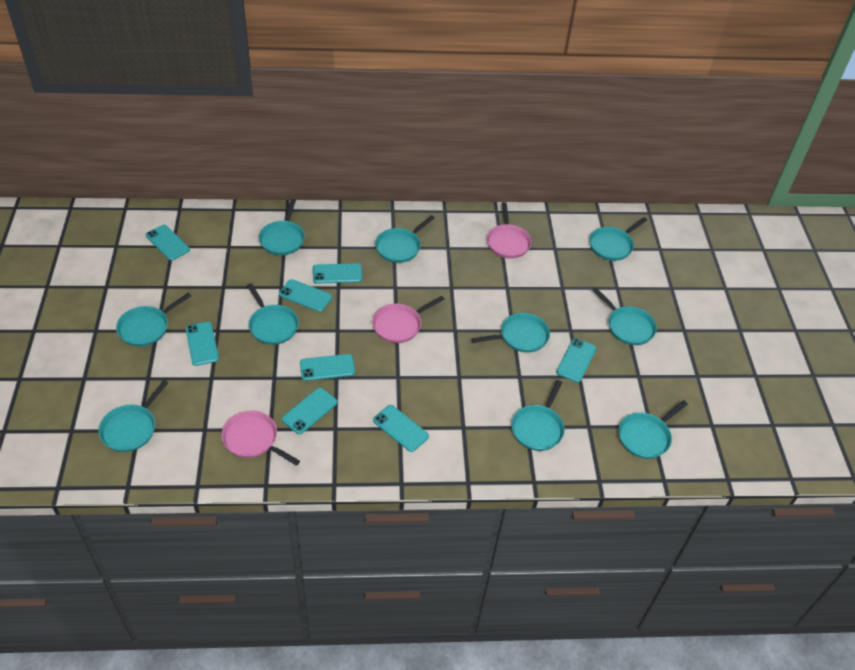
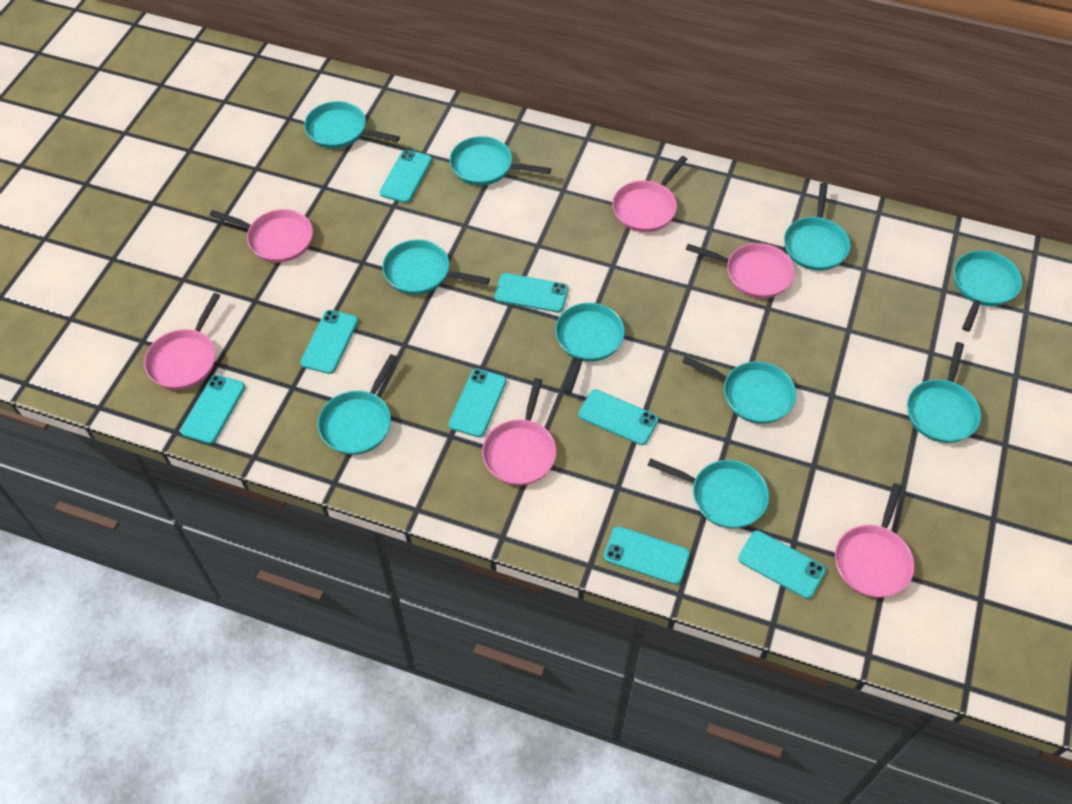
pink pan: 3 -> 6

